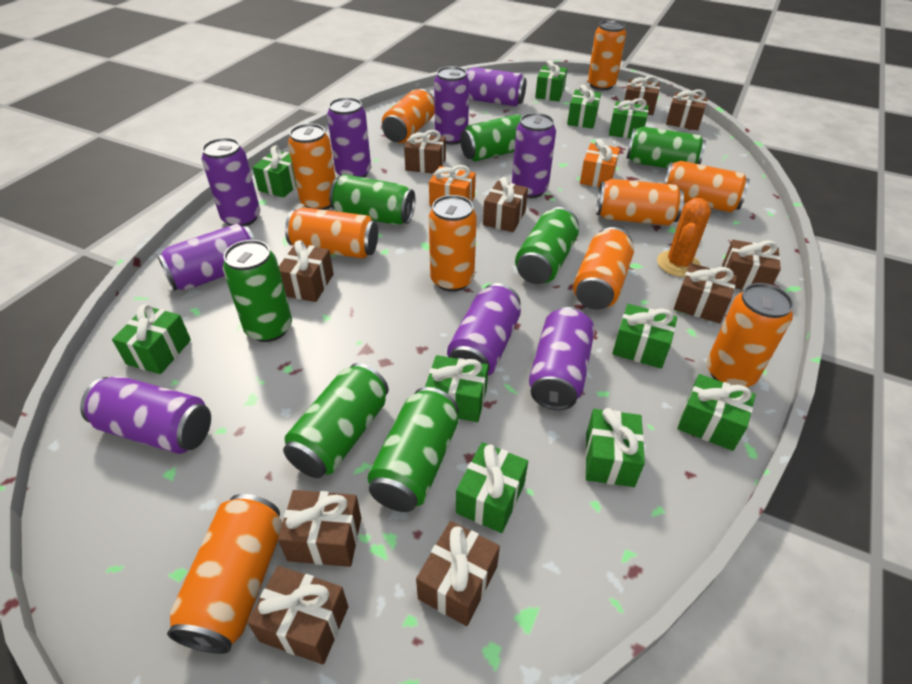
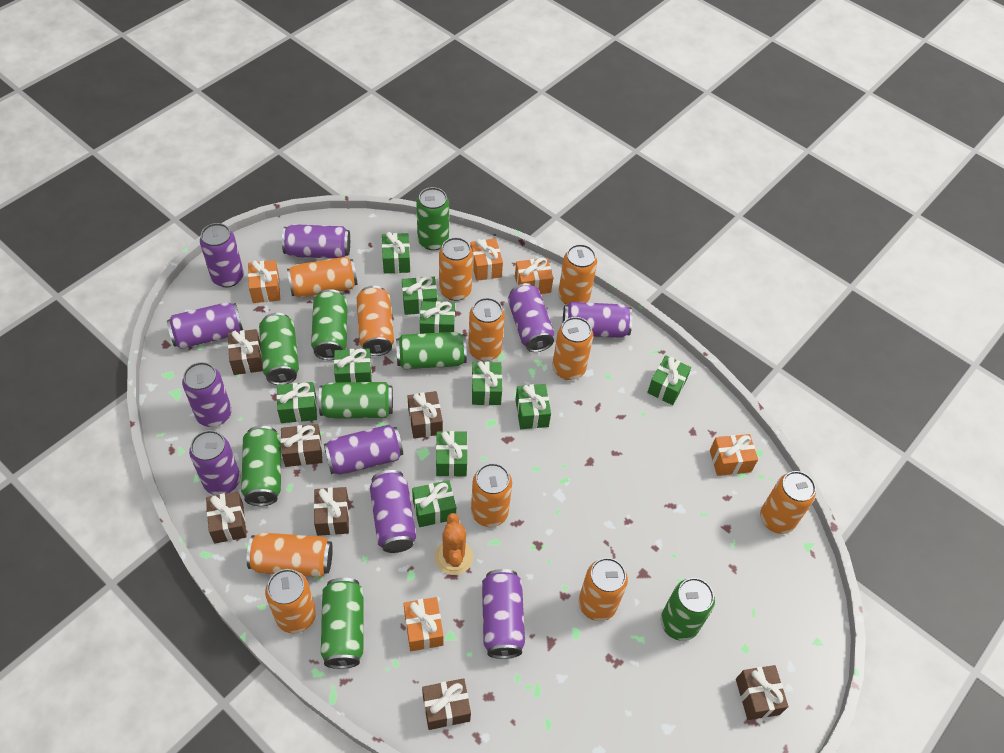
brown gift: 10 -> 7
green can: 7 -> 8
orange can: 10 -> 11
orange gift: 2 -> 5
purple can: 9 -> 10

